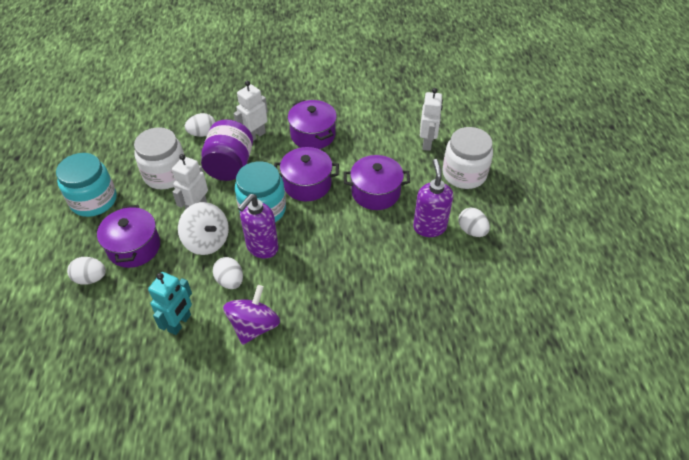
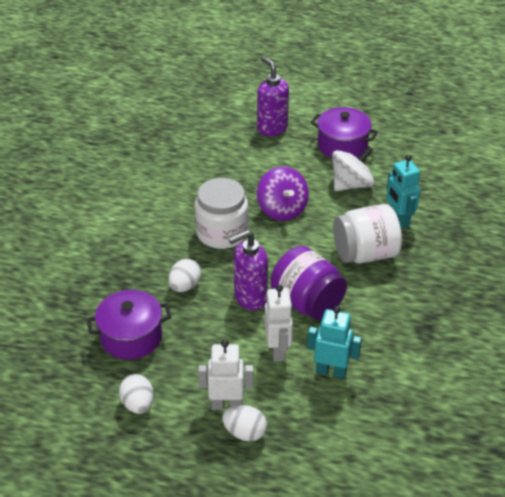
purple pot: 4 -> 2
turquoise jar: 2 -> 0
turquoise robot: 1 -> 2
white egg: 4 -> 3
white robot: 3 -> 2

